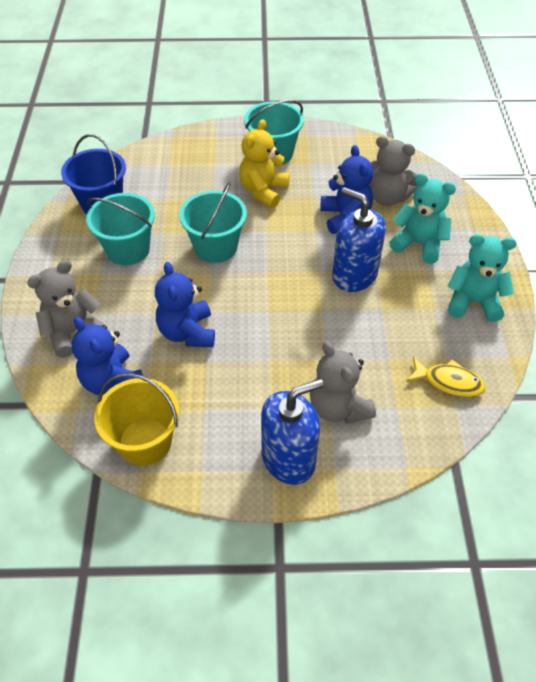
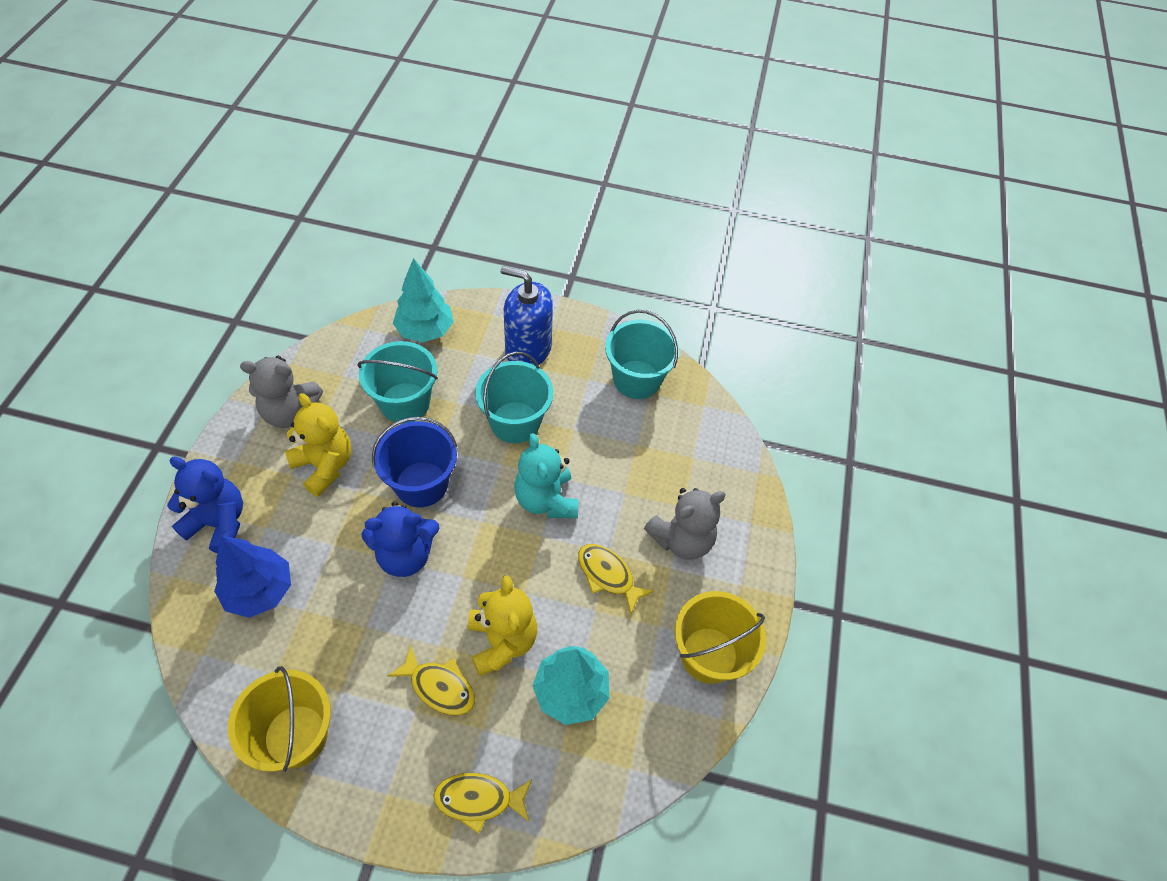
blue soap dispenser: 2 -> 1
blue teddy bear: 3 -> 2
blue tree: 0 -> 1
grey teddy bear: 3 -> 2
turquoise teddy bear: 2 -> 1
turquoise tree: 0 -> 2
yellow bucket: 1 -> 2
yellow fish: 1 -> 3
yellow teddy bear: 1 -> 2

